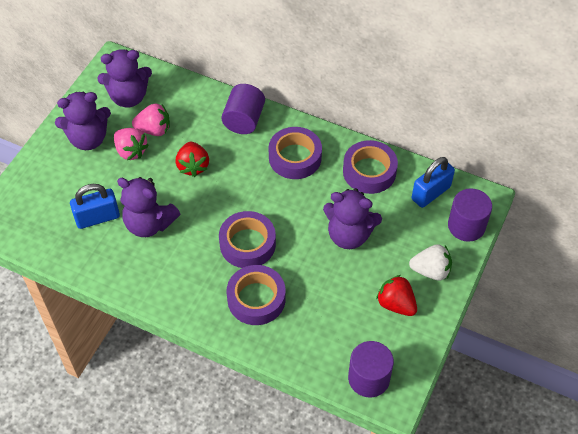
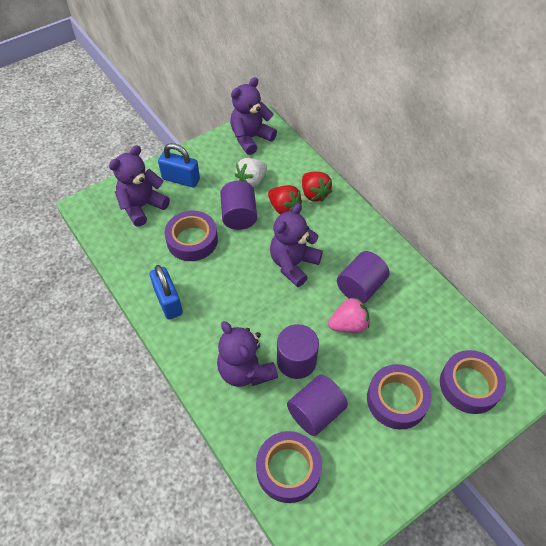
pink strawberry: 2 -> 1
purple cylinder: 3 -> 4

